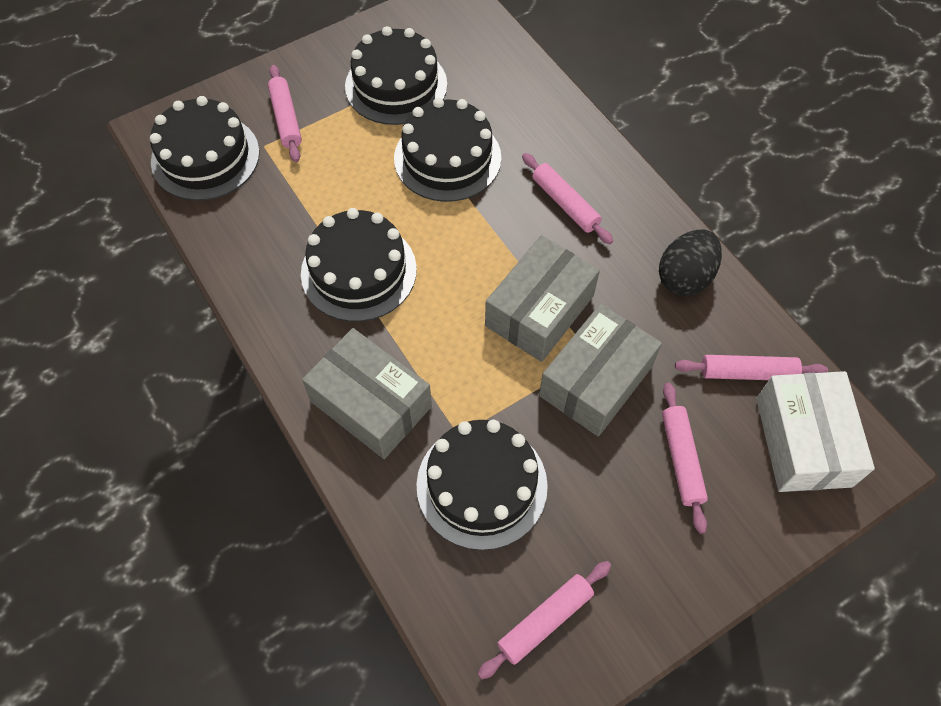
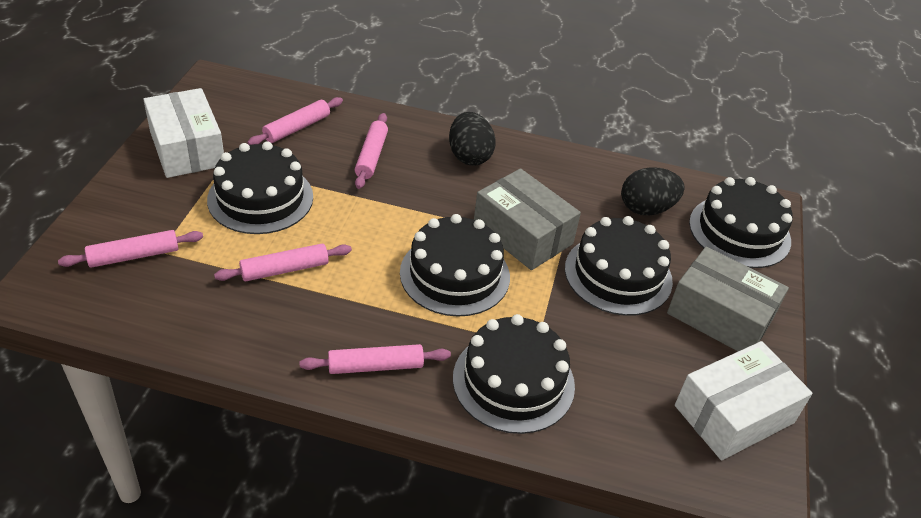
black egg: 1 -> 2
grey box: 3 -> 2
white box: 1 -> 2

